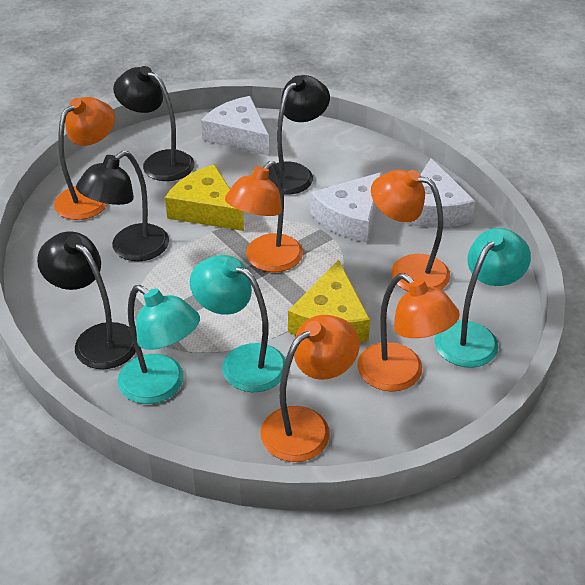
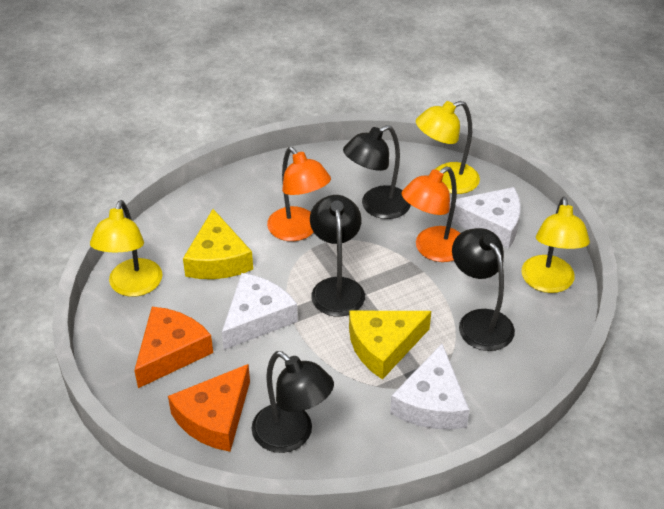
orange cheese: 0 -> 2
orange lamp: 5 -> 2
turquoise lamp: 3 -> 0
yellow lamp: 0 -> 3

